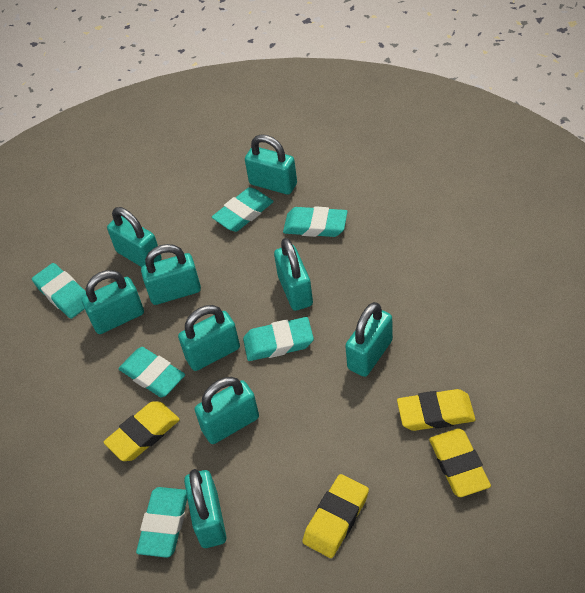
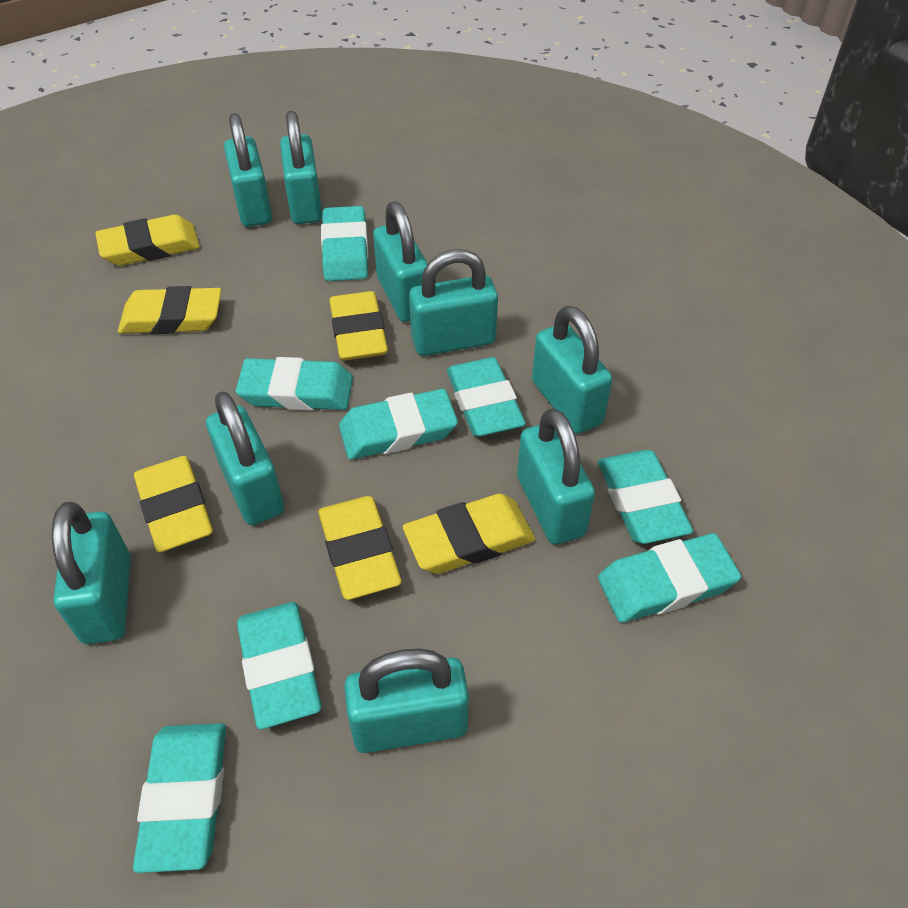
turquoise eraser: 6 -> 8
yellow eraser: 4 -> 6

